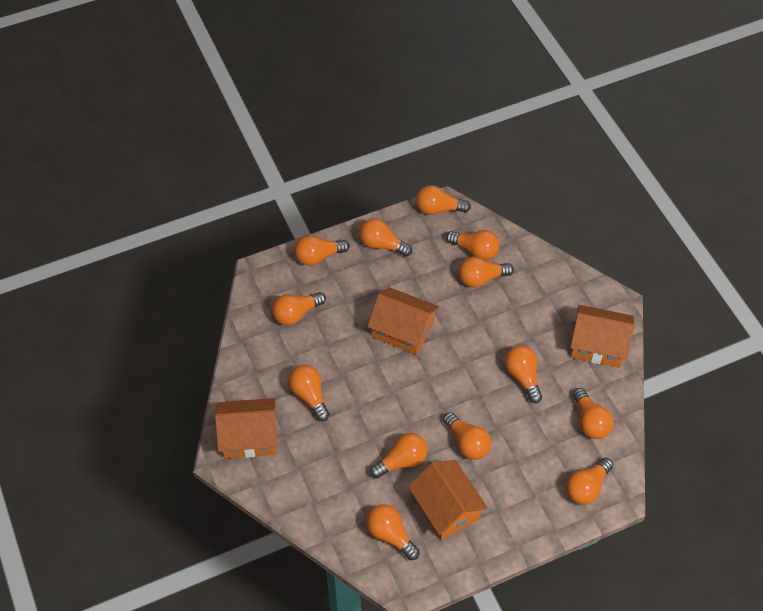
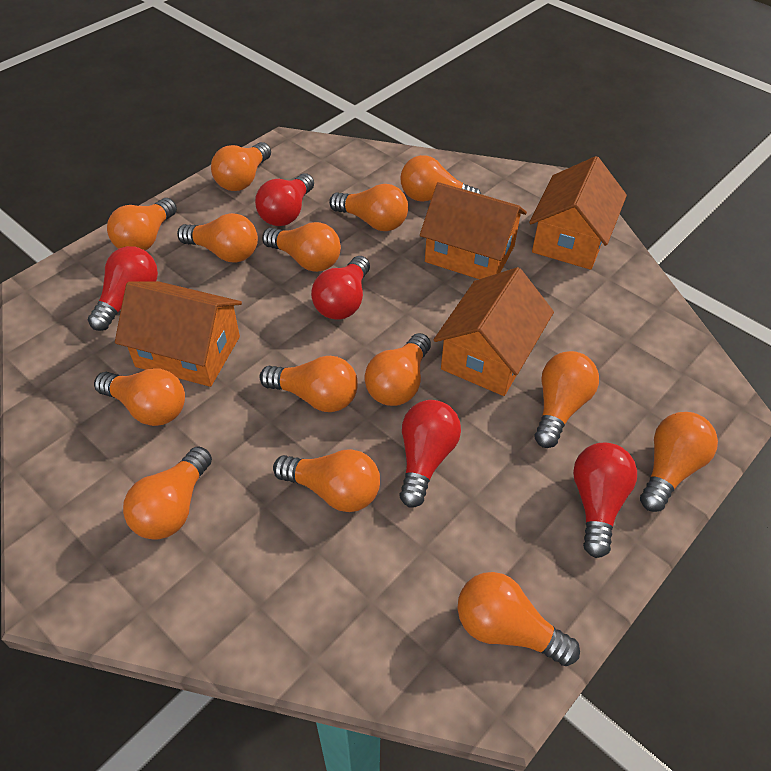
orange light bulb: 13 -> 14
red light bulb: 0 -> 5

